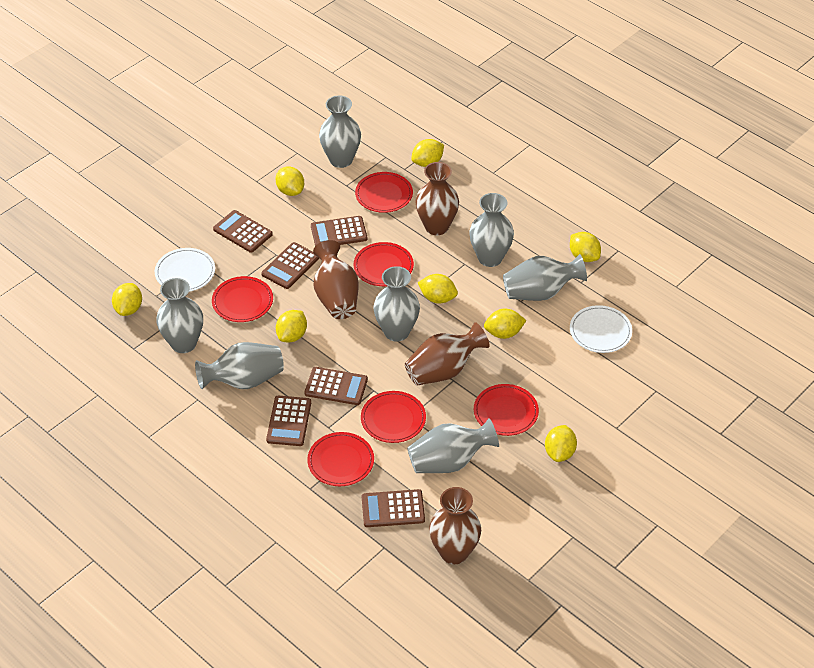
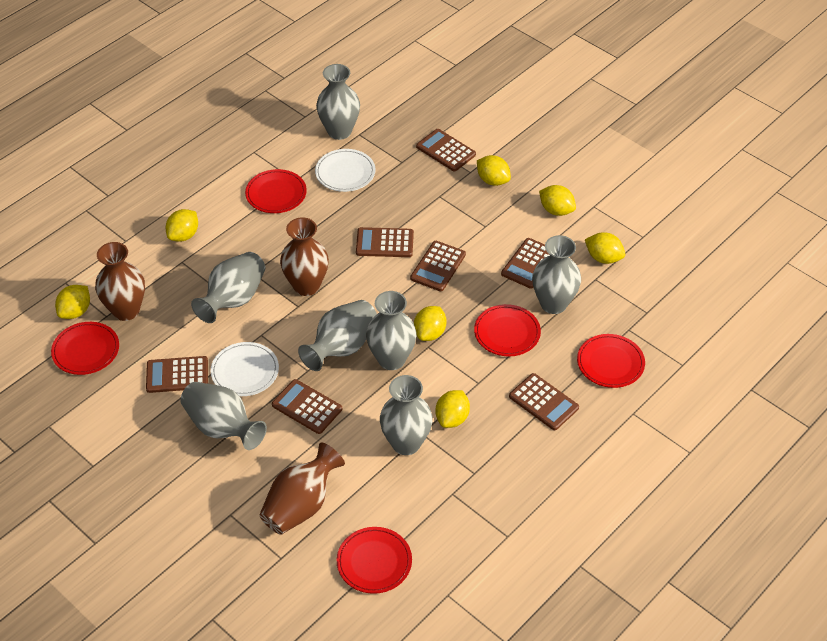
brown calculator: 6 -> 7
brown vase: 4 -> 3
red plate: 6 -> 5
yellow lemon: 8 -> 7

